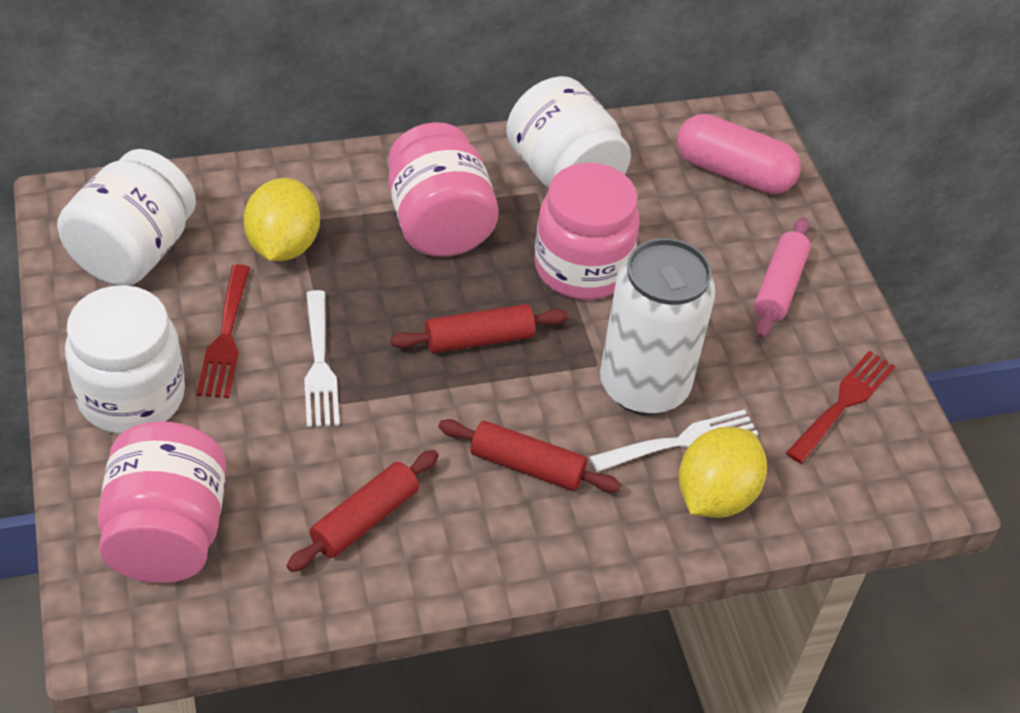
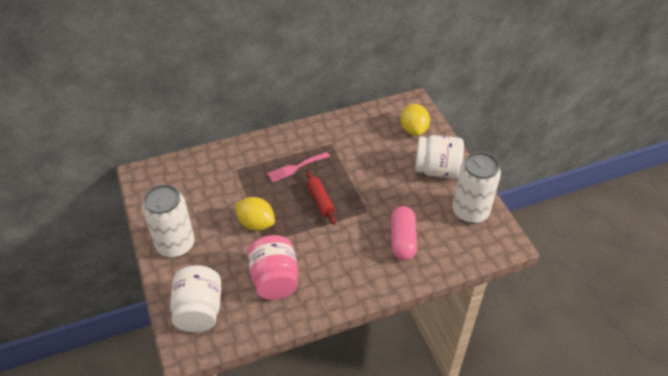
pink fork: 0 -> 1
pink jar: 3 -> 1
pink rolling pin: 1 -> 0
red fork: 2 -> 0
red rolling pin: 3 -> 1
white can: 1 -> 2
white fork: 2 -> 0
white jar: 3 -> 2

